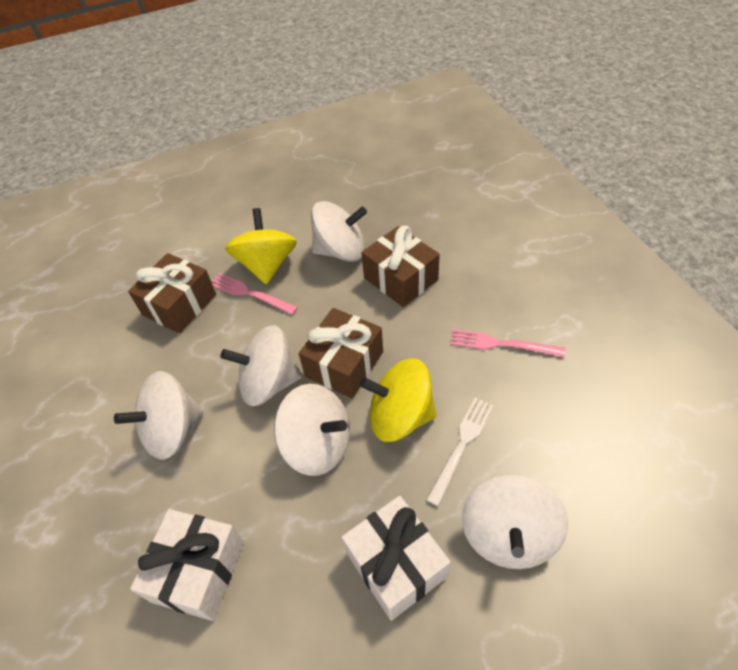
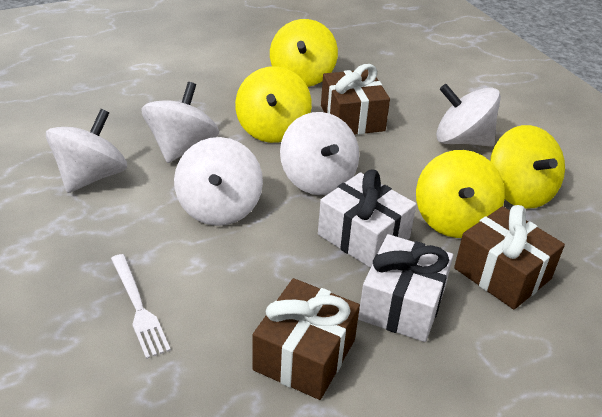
pink fork: 2 -> 0
yellow spinning top: 2 -> 4

